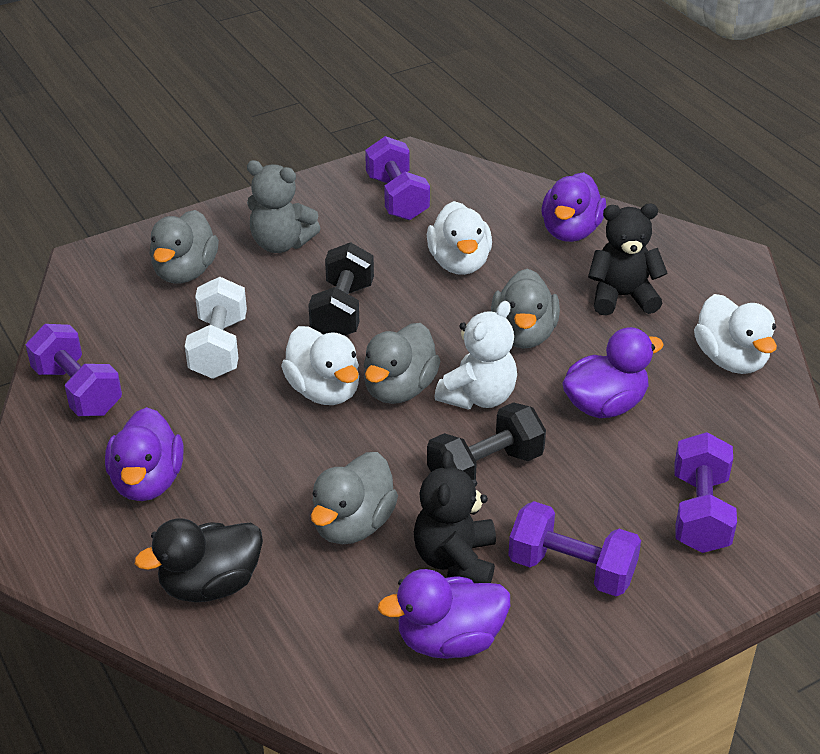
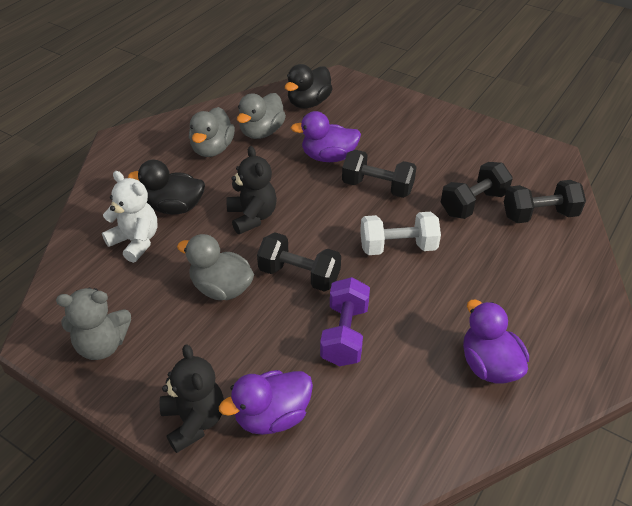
black duck: 1 -> 2
black dumbbell: 2 -> 4
grey duck: 4 -> 3
purple duck: 4 -> 3
purple dumbbell: 4 -> 1
white duck: 3 -> 0

